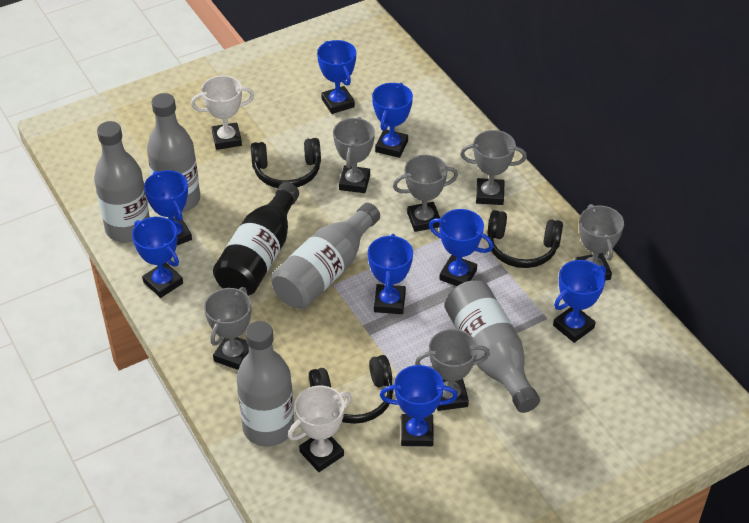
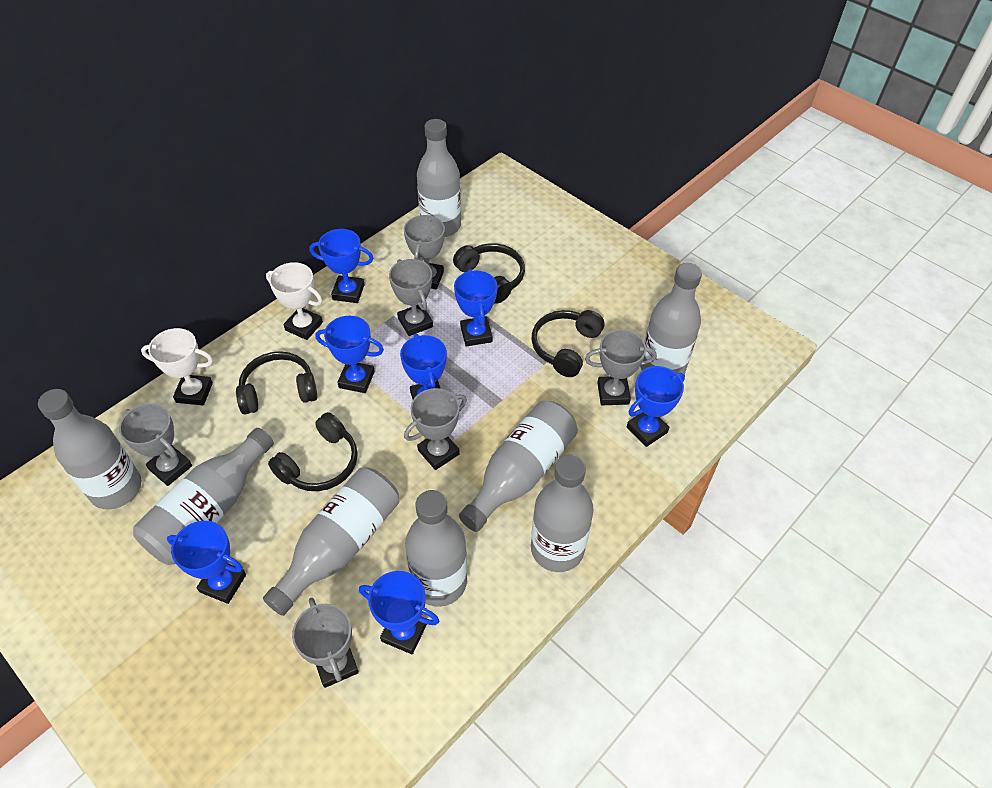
black bottle: 1 -> 0
black headphones: 3 -> 4
blue trophy: 8 -> 7
grey bottle: 5 -> 8

